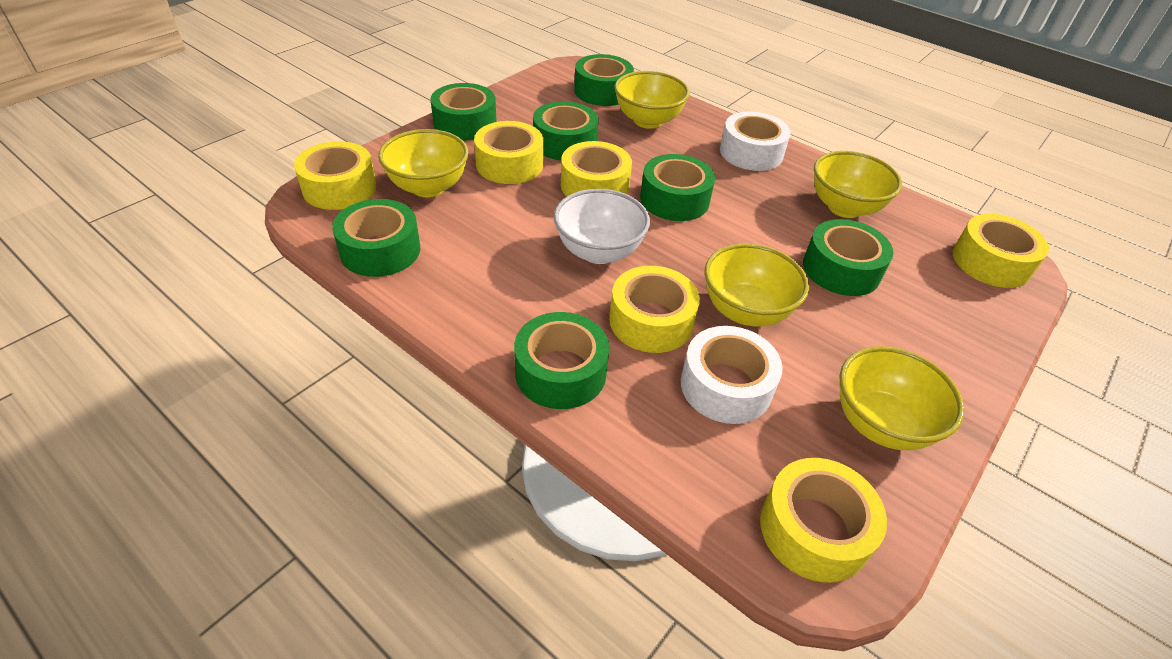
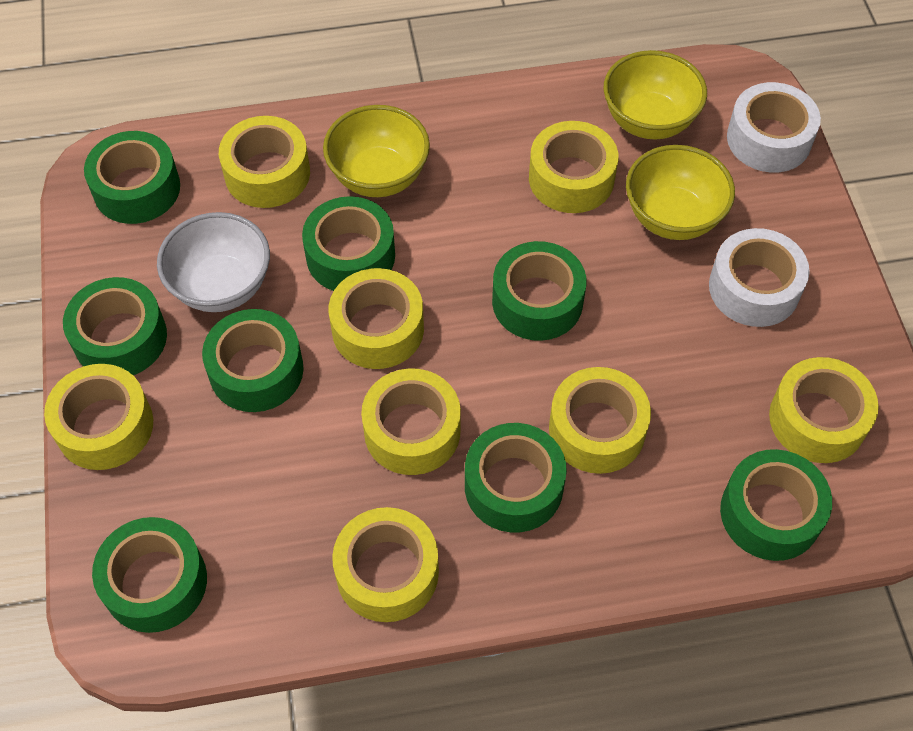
green tape: 7 -> 8
yellow bowl: 5 -> 3
yellow tape: 6 -> 8

